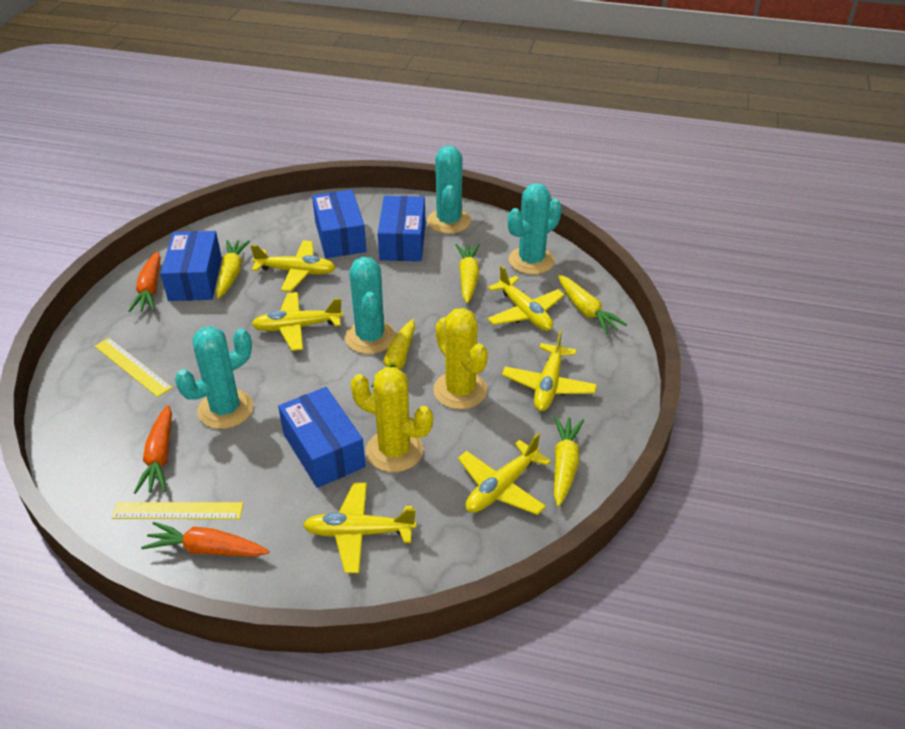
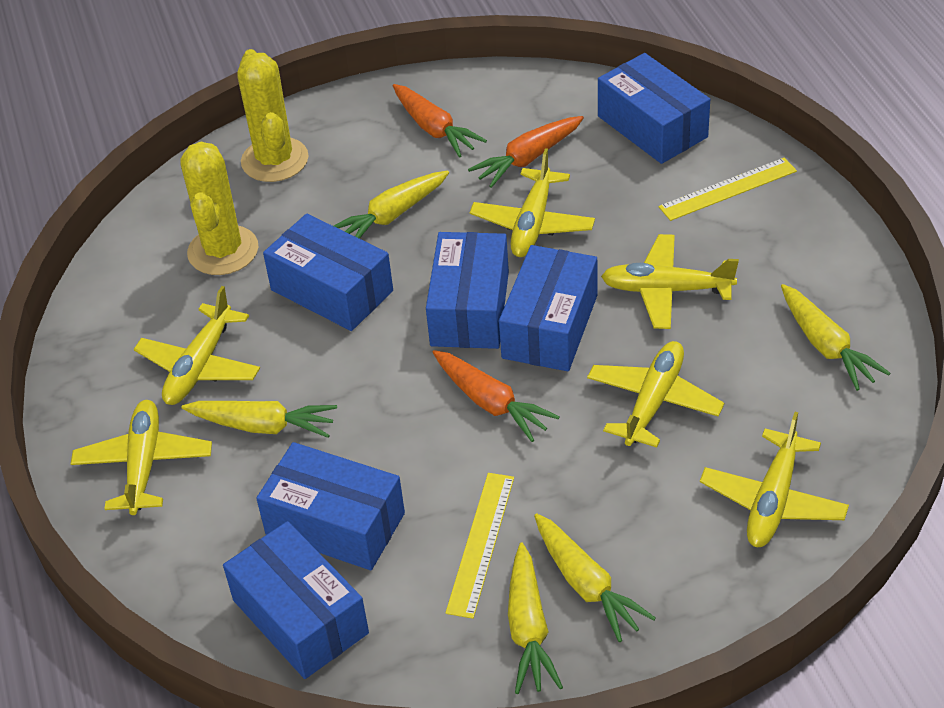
blue box: 4 -> 6
turquoise cactus: 4 -> 0

